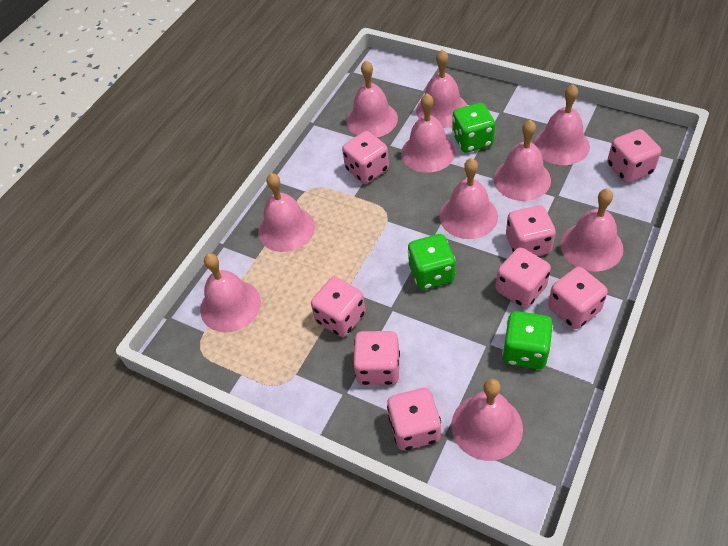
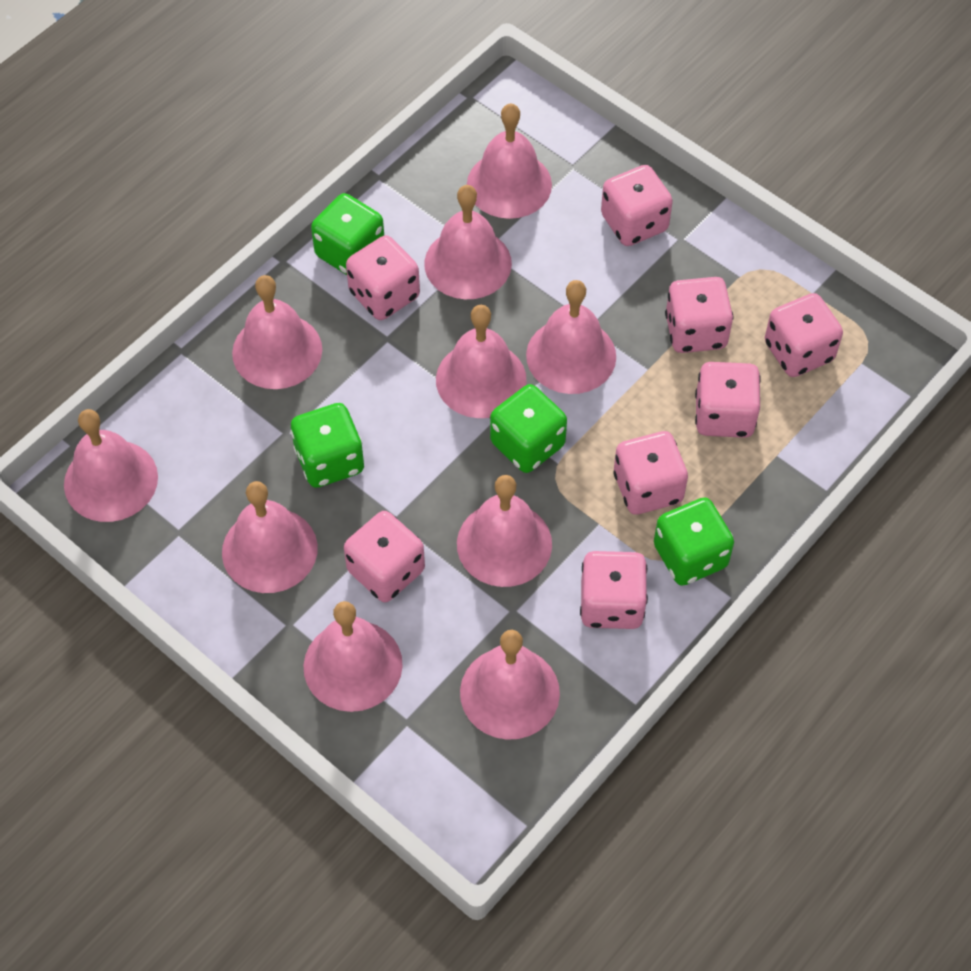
green dice: 3 -> 4

